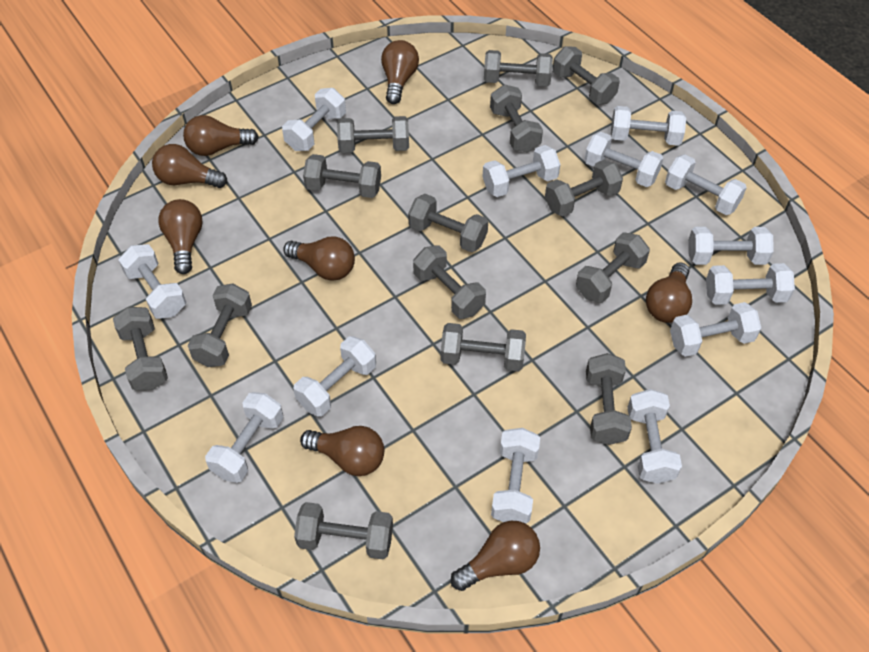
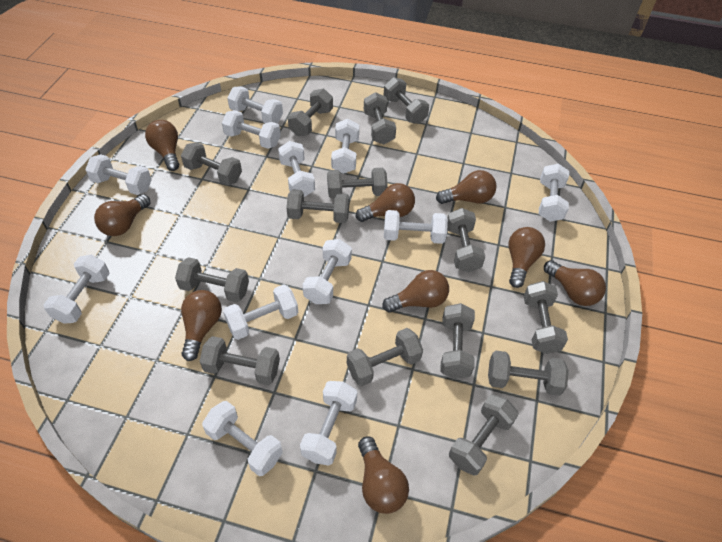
brown light bulb: 8 -> 9
white dumbbell: 13 -> 12

